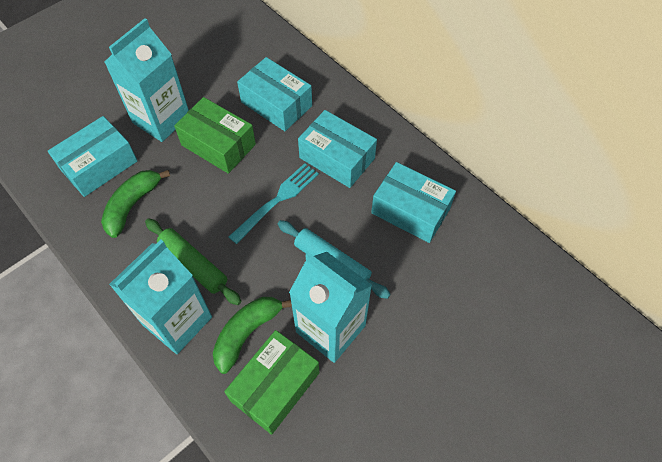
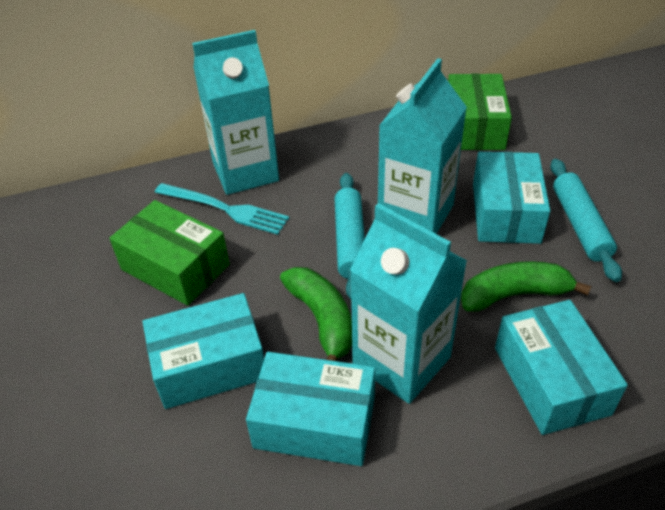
green rolling pin: 1 -> 0
turquoise rolling pin: 1 -> 2

